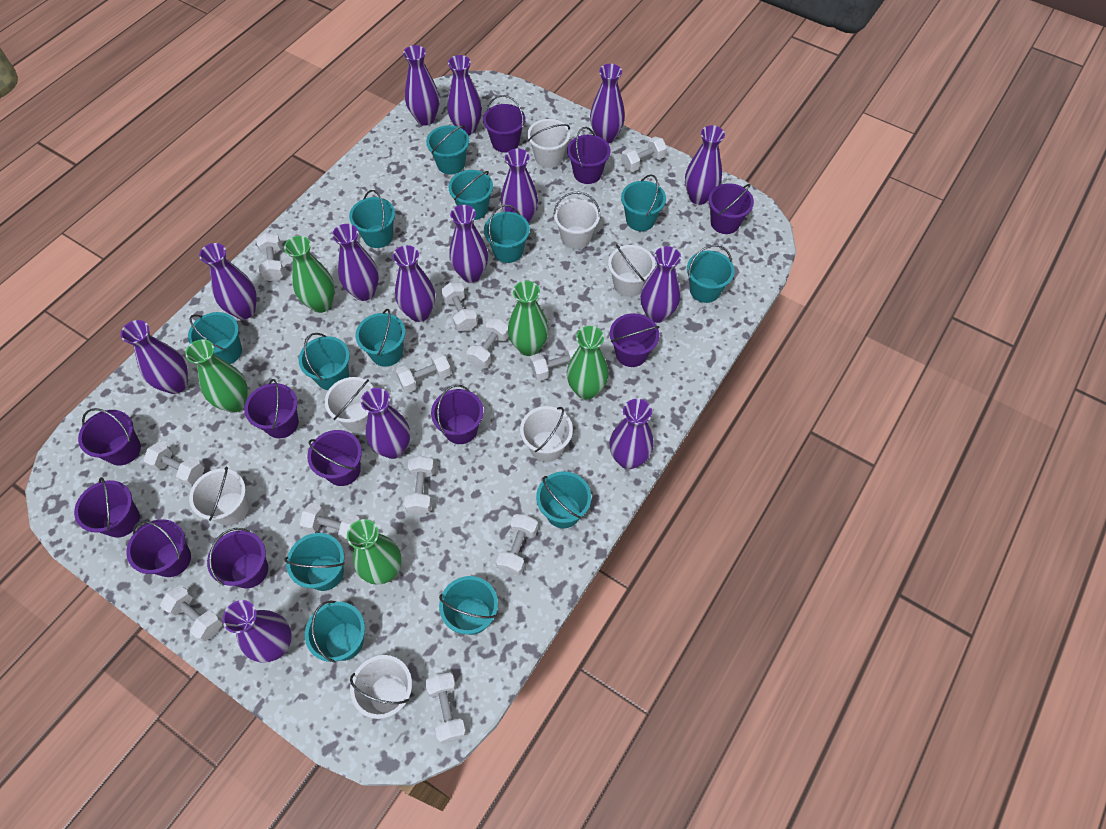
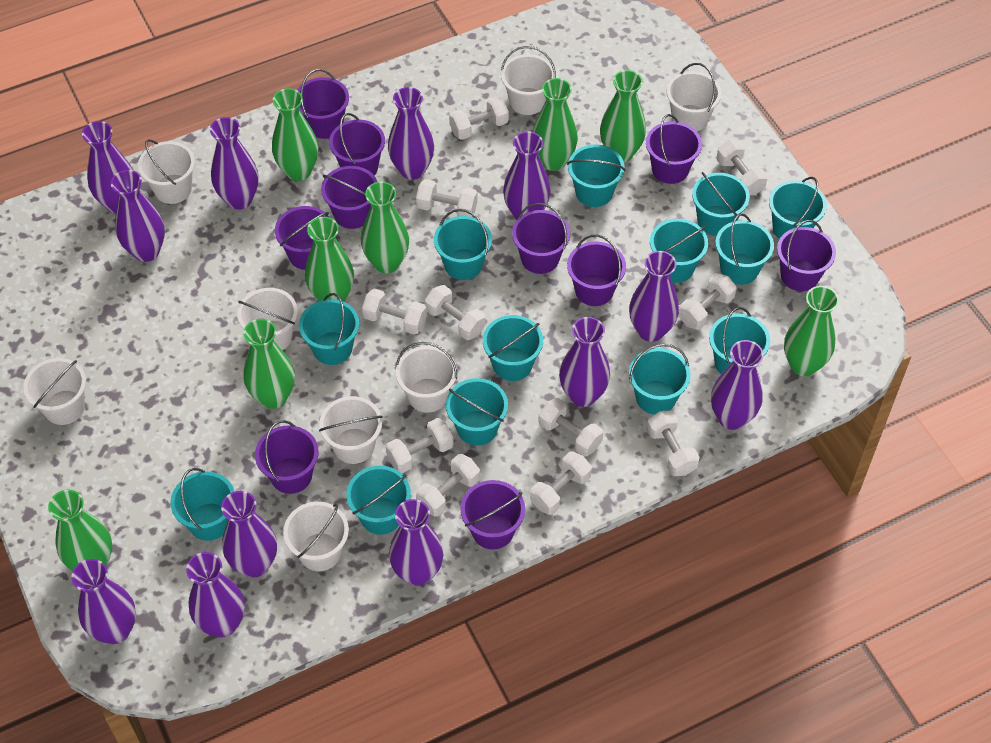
green vase: 5 -> 8
purple bucket: 11 -> 10
purple vase: 14 -> 12
white bucket: 7 -> 8
white dumbbell: 12 -> 11

